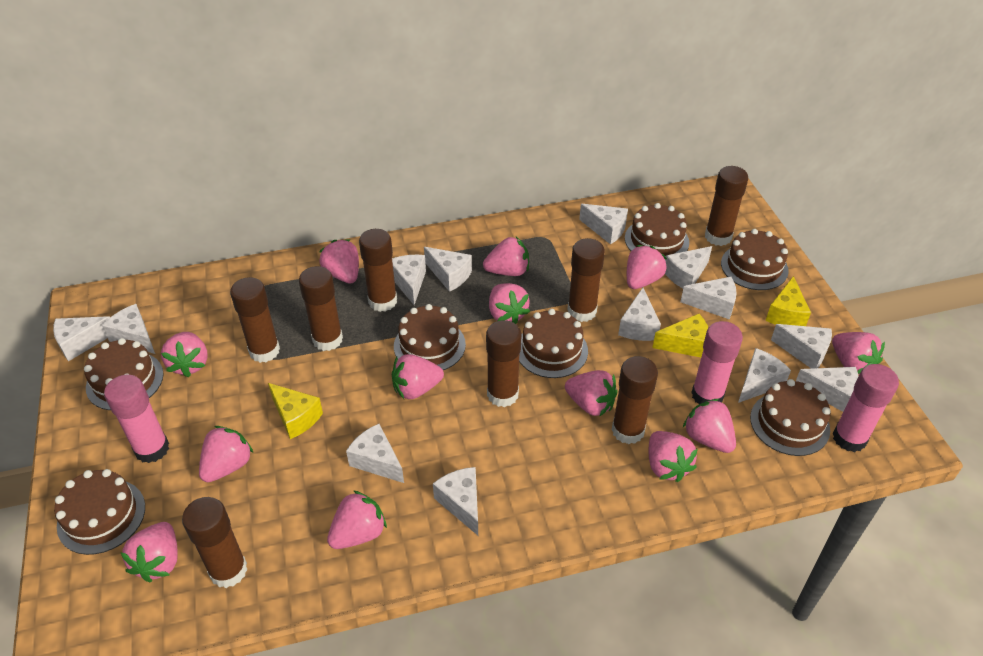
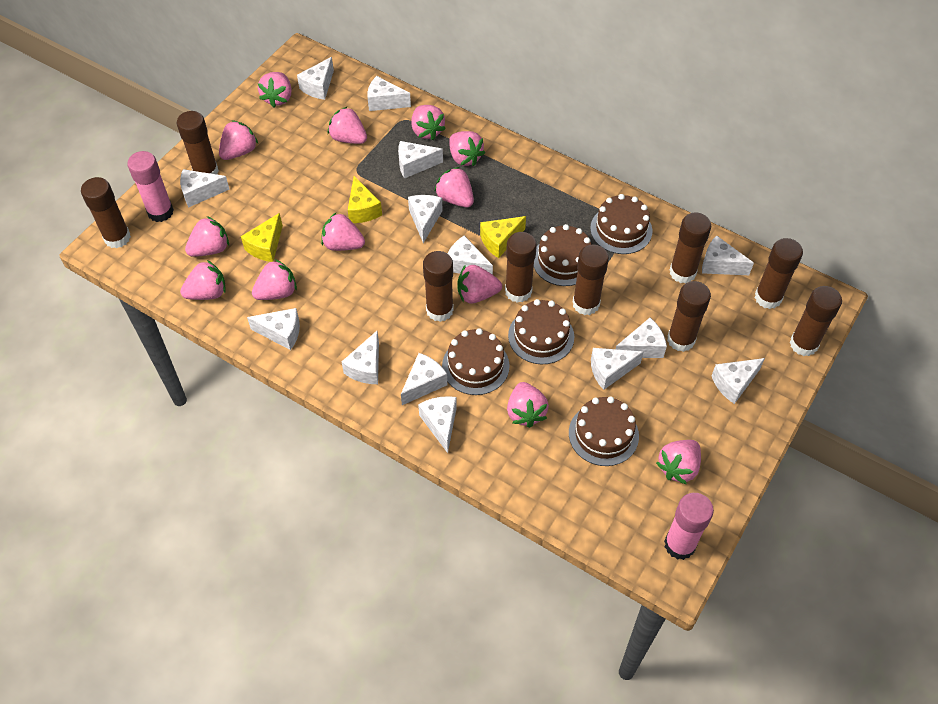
brown cake: 7 -> 5
brown glue stick: 8 -> 9
pink glue stick: 3 -> 2
white cheese: 13 -> 14

